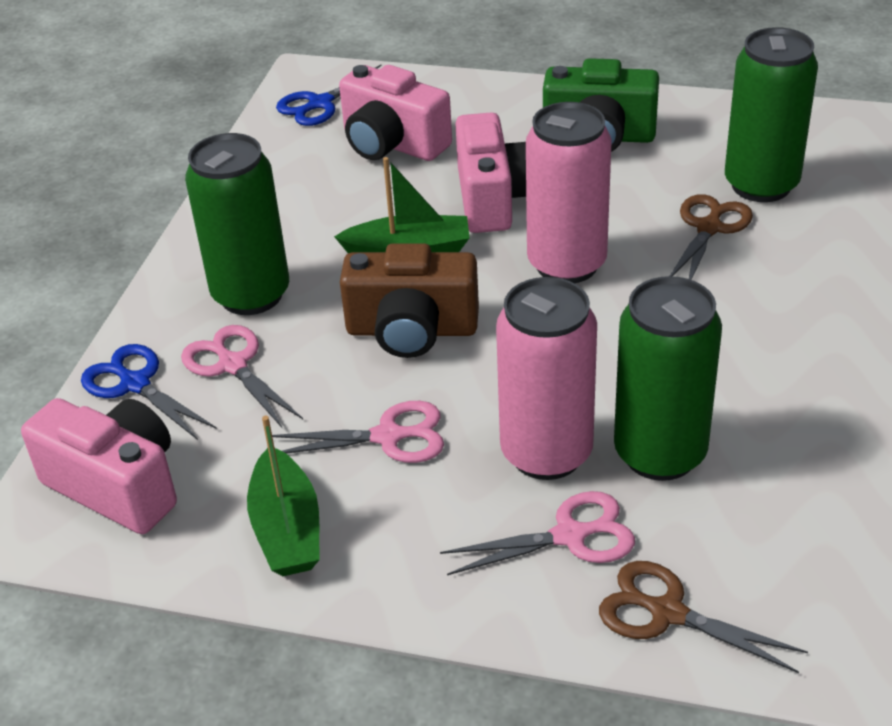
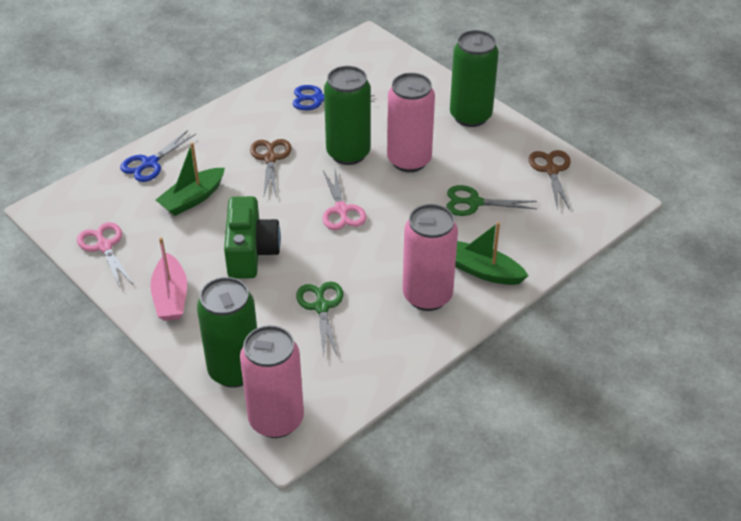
brown camera: 1 -> 0
green scissors: 0 -> 2
pink boat: 0 -> 1
pink camera: 3 -> 0
pink can: 2 -> 3
pink scissors: 3 -> 2

